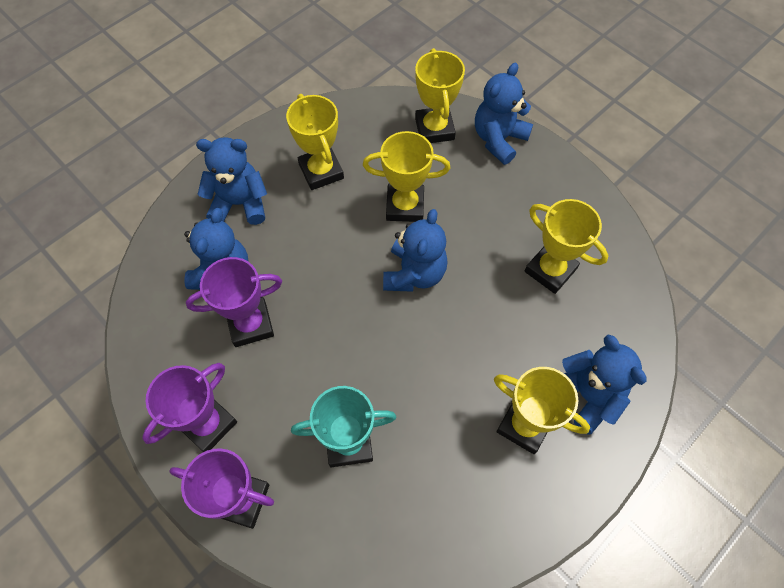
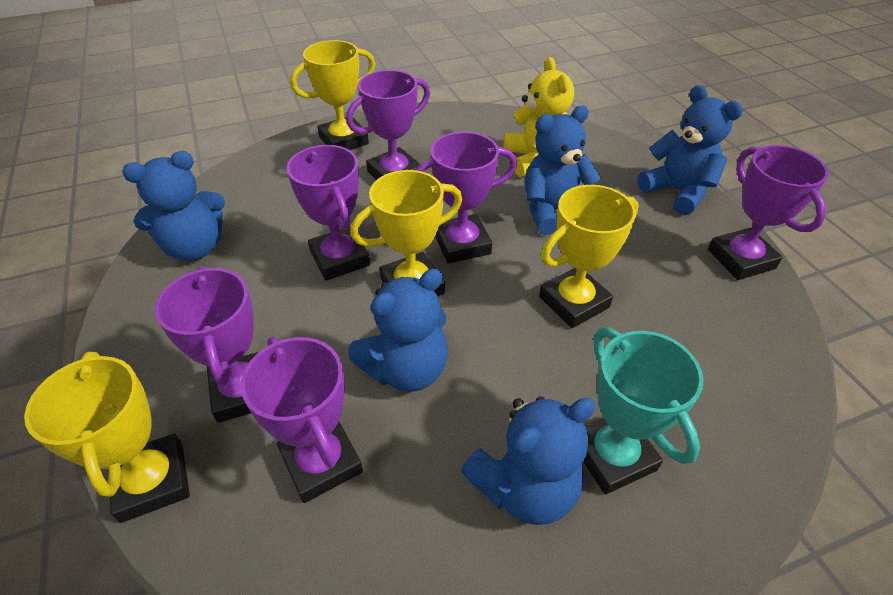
purple trophy: 3 -> 6
yellow teddy bear: 0 -> 1
yellow trophy: 5 -> 4

